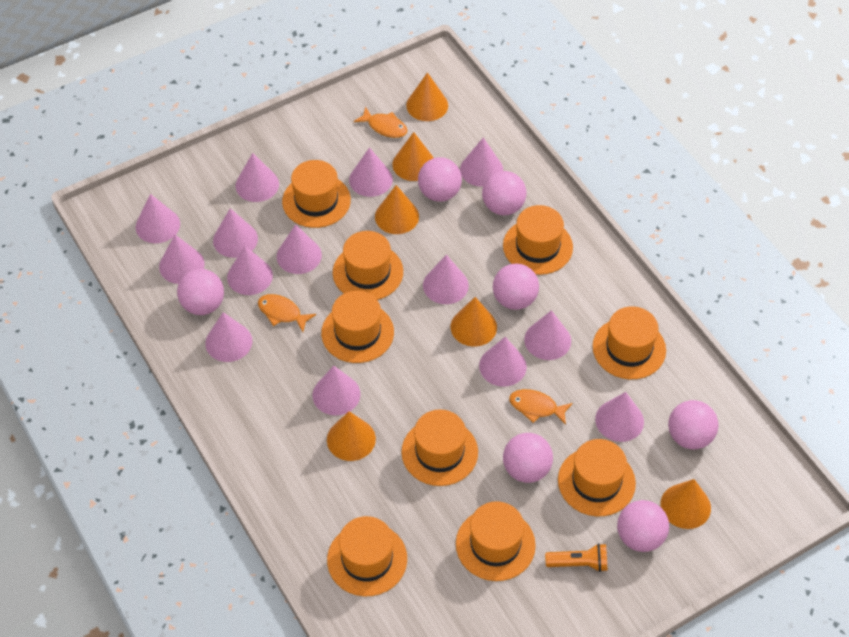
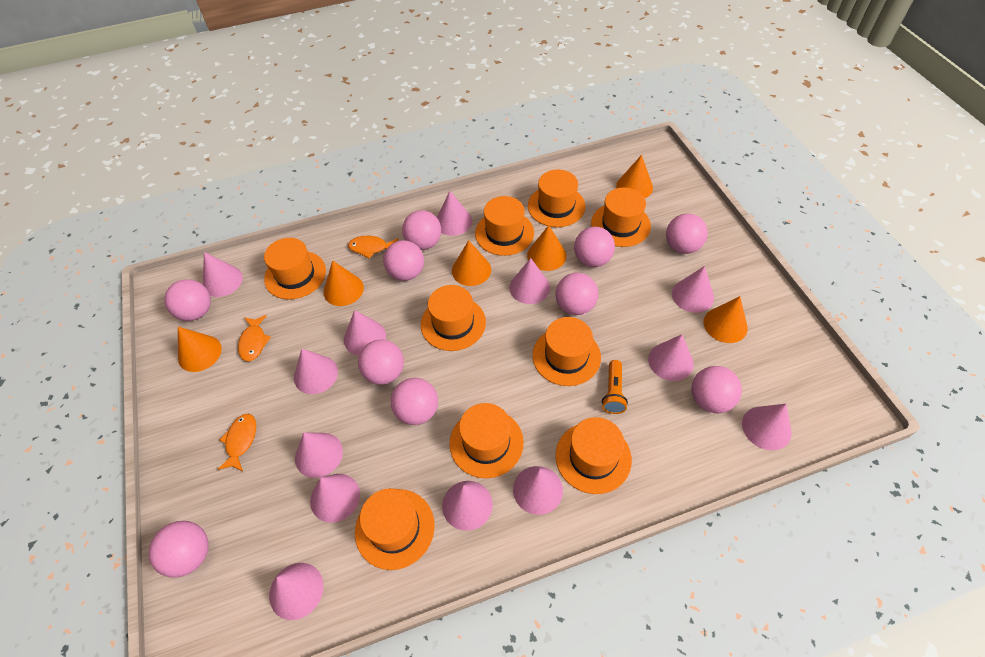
pink ball: 7 -> 10
pink cone: 14 -> 13

